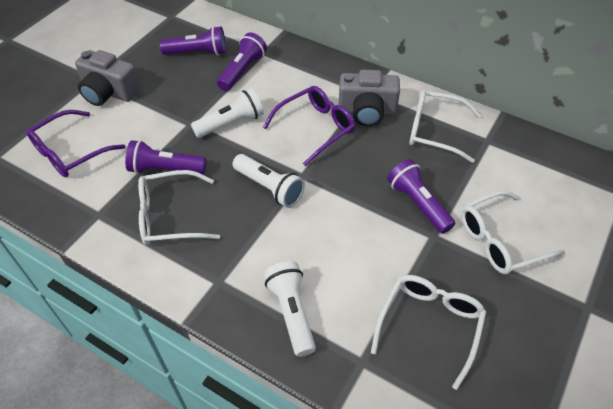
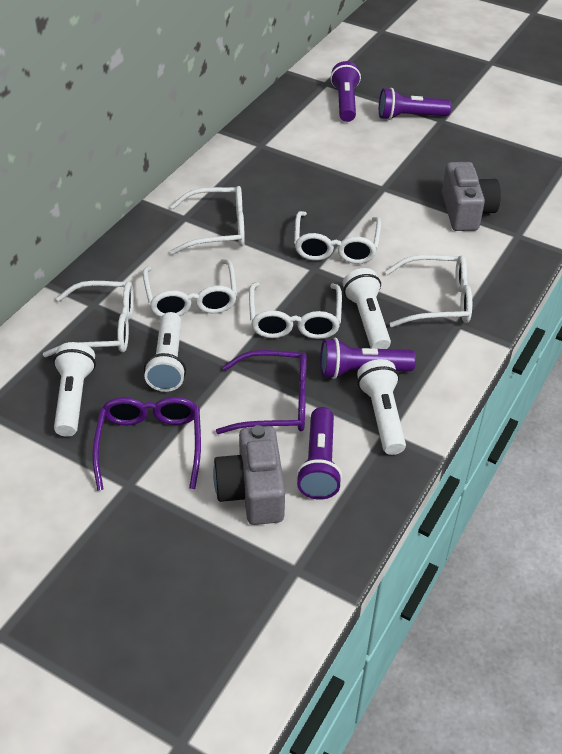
white flashlight: 3 -> 4
white glasses: 4 -> 6

